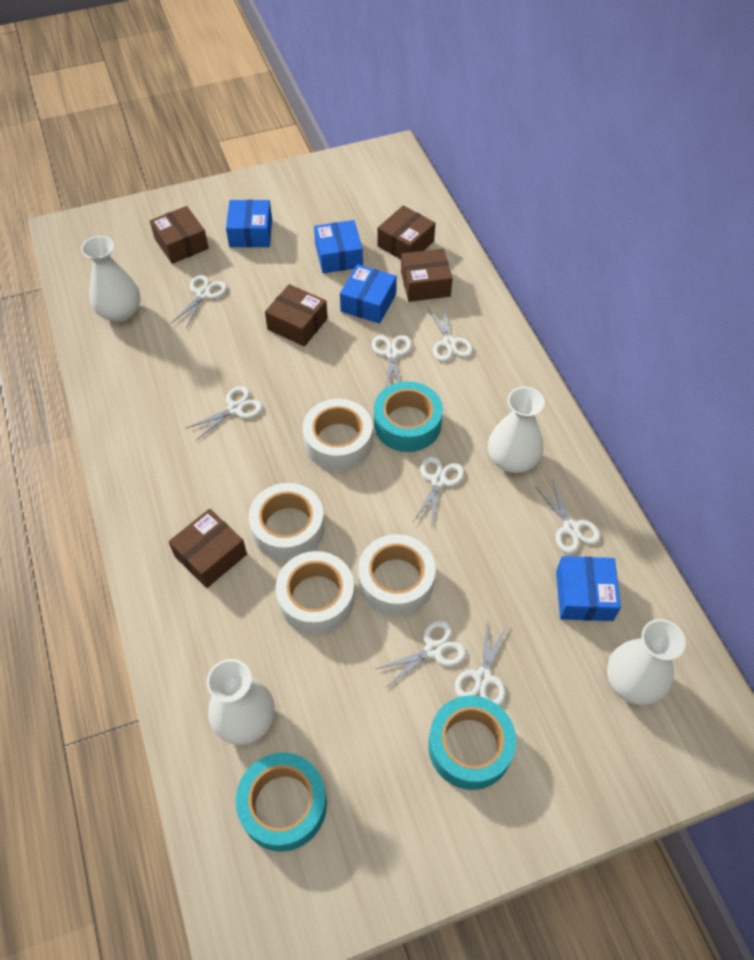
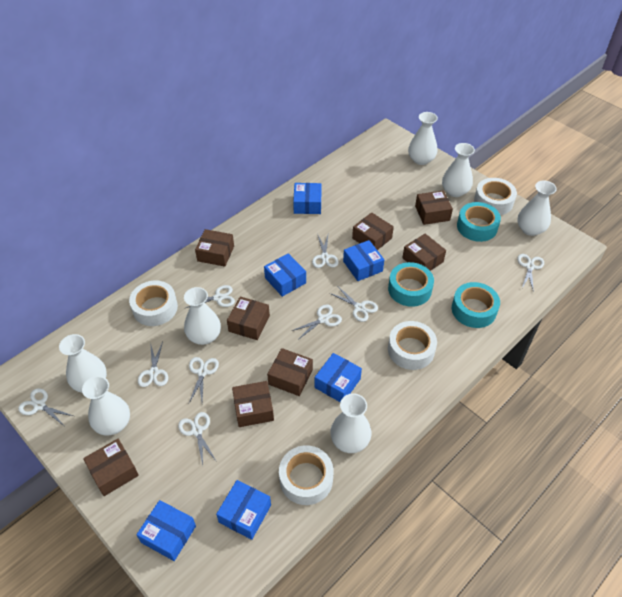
blue box: 4 -> 6
brown box: 5 -> 8
white scissors: 8 -> 9
white vase: 4 -> 7

